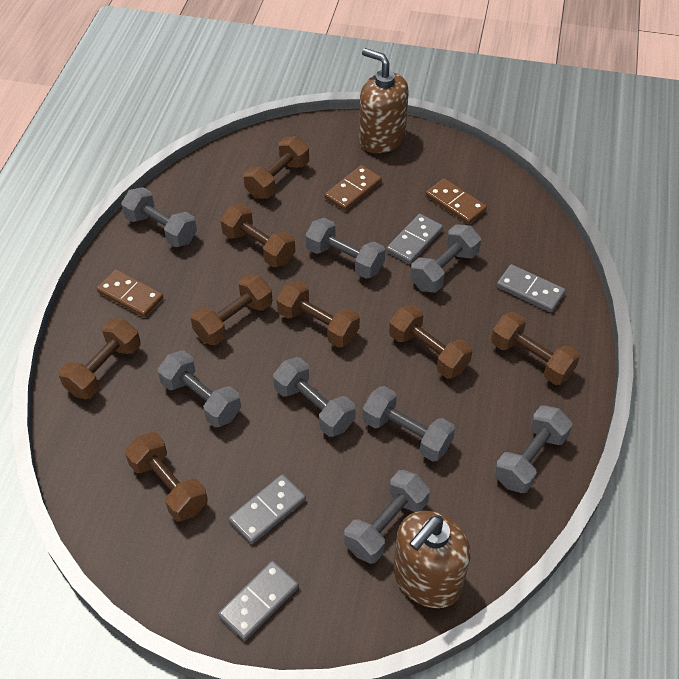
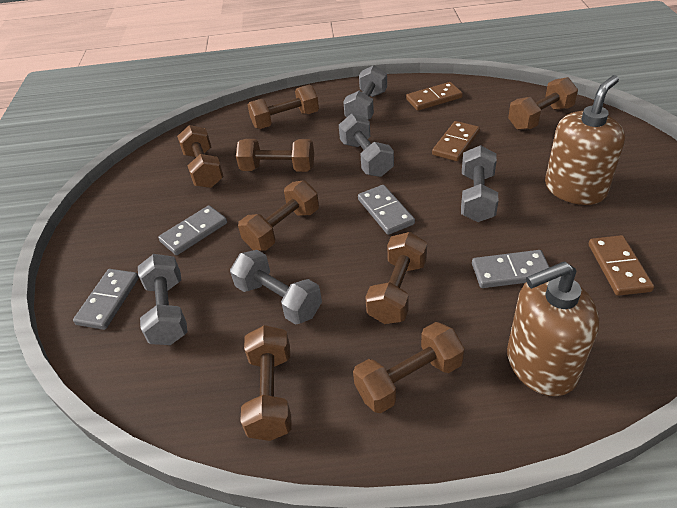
grey dumbbell: 8 -> 5

